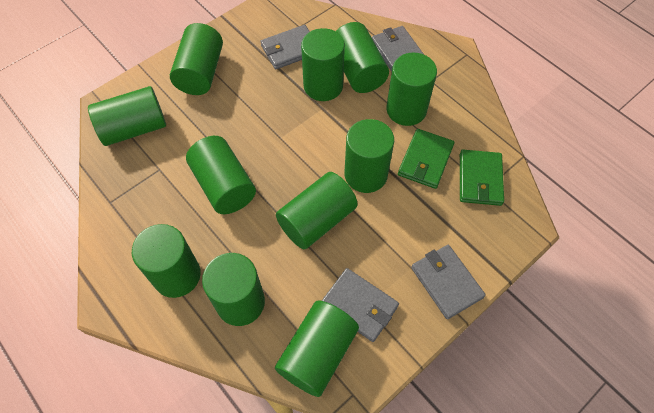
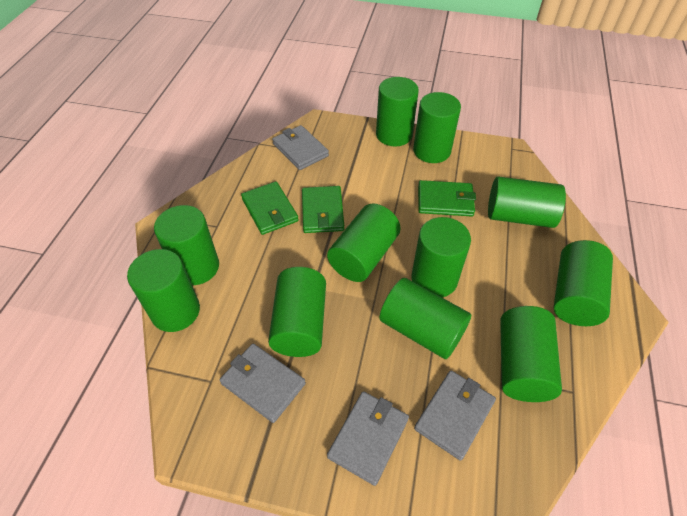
green wallet: 2 -> 3

